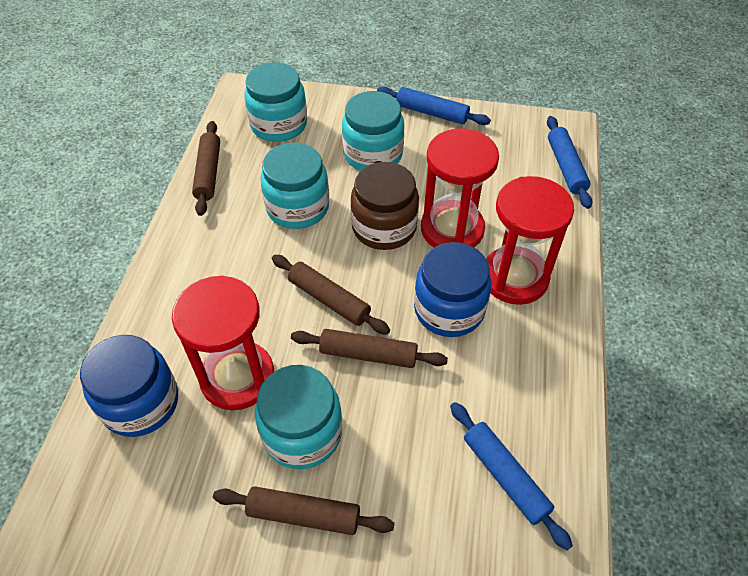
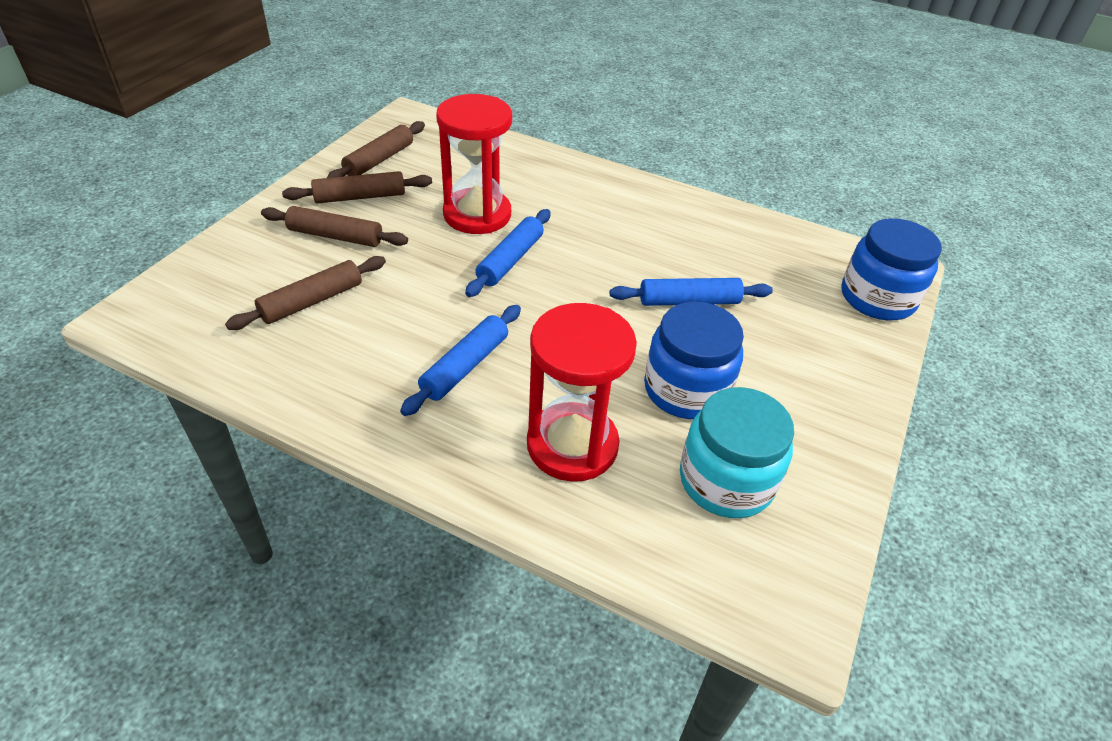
brown jar: 1 -> 0
red hourglass: 3 -> 2
turquoise jar: 4 -> 1

